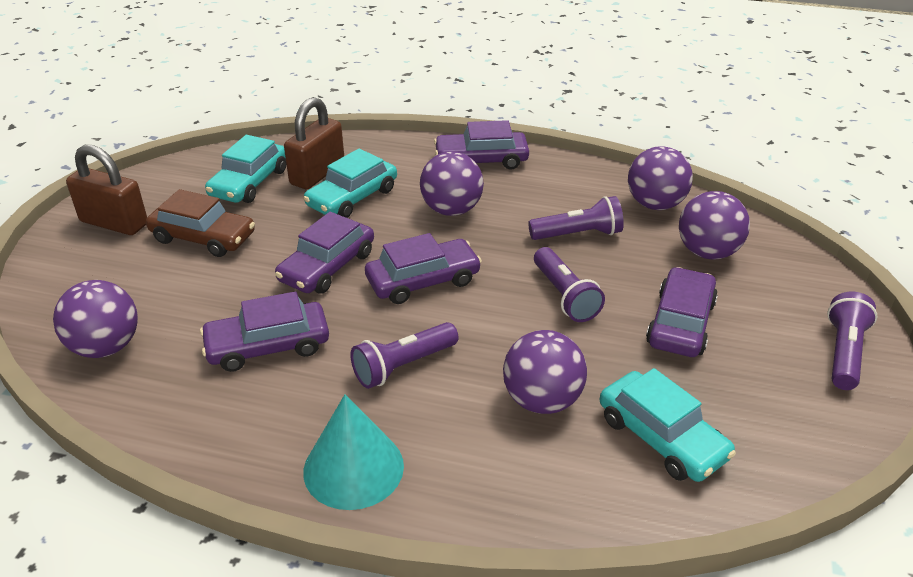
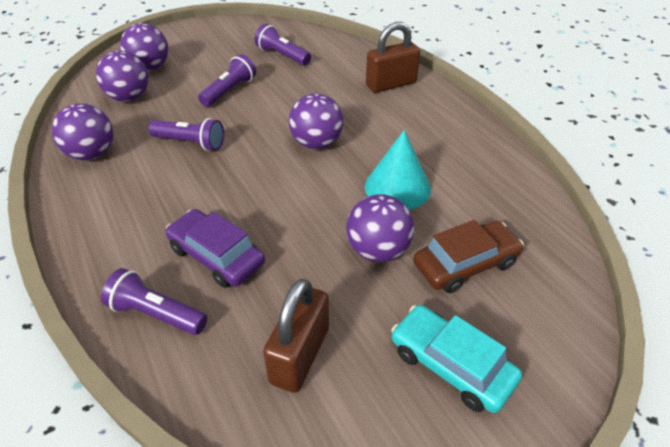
purple car: 5 -> 1
turquoise car: 3 -> 1

